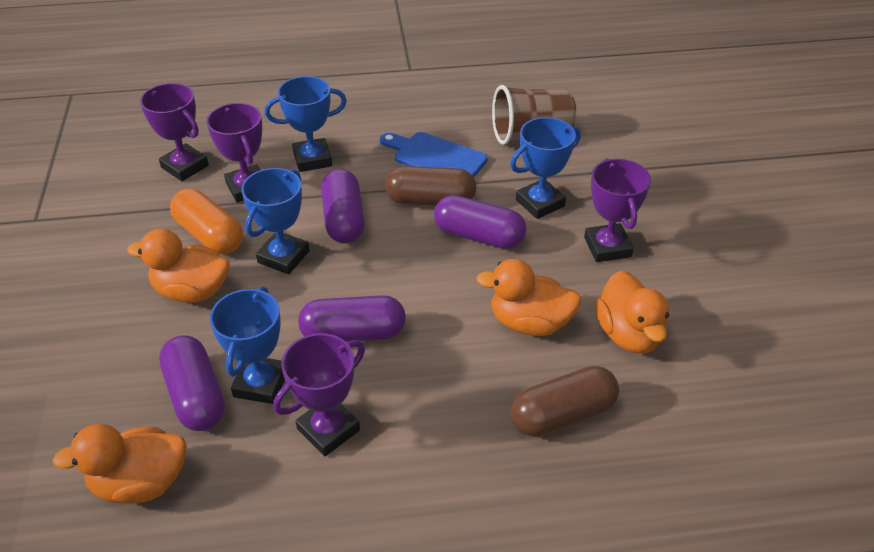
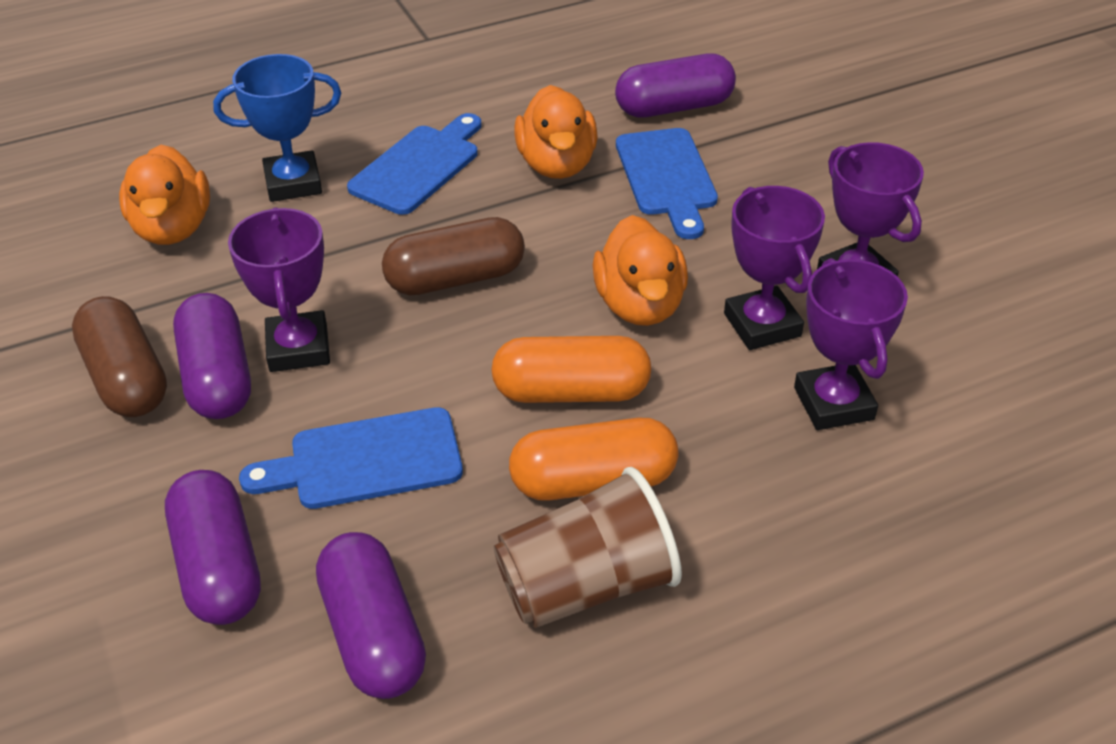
blue cutting board: 1 -> 3
blue trophy: 4 -> 1
orange capsule: 1 -> 2
orange duck: 4 -> 3

